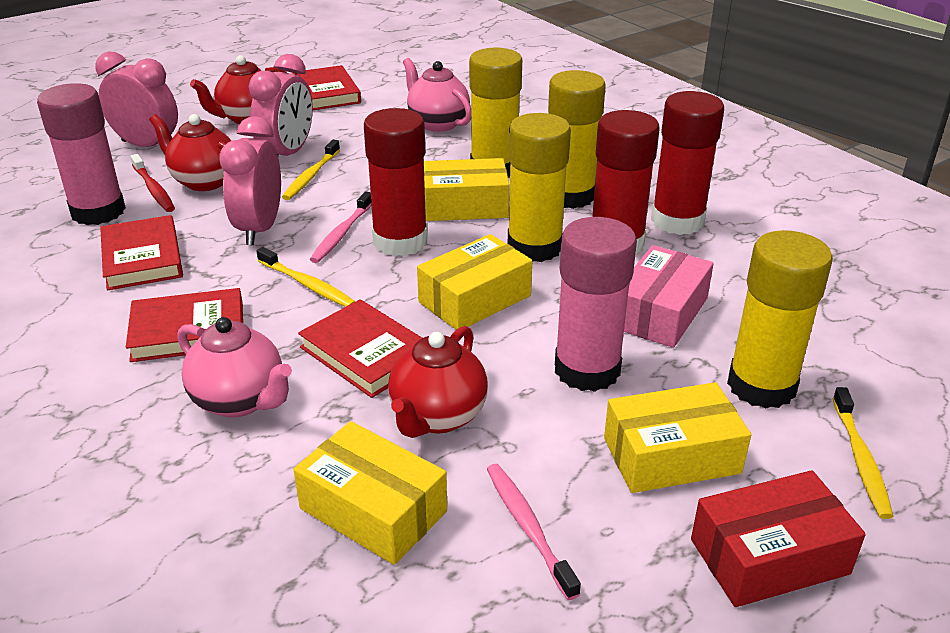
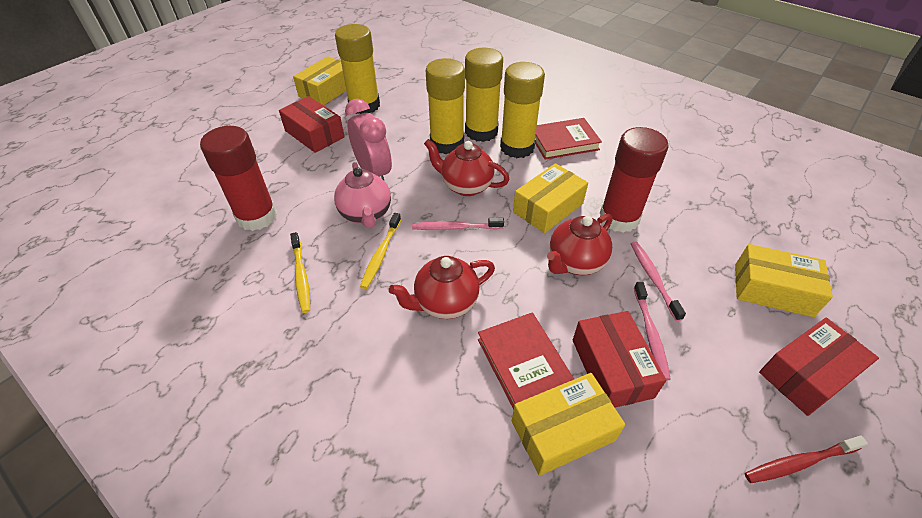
pink box: 1 -> 0
pink clock: 3 -> 1
pink glue stick: 2 -> 0
pink teapot: 2 -> 1
pink toothbrush: 2 -> 3
red book: 4 -> 2
red box: 1 -> 3
red glue stick: 3 -> 2
yellow toothbrush: 3 -> 2

